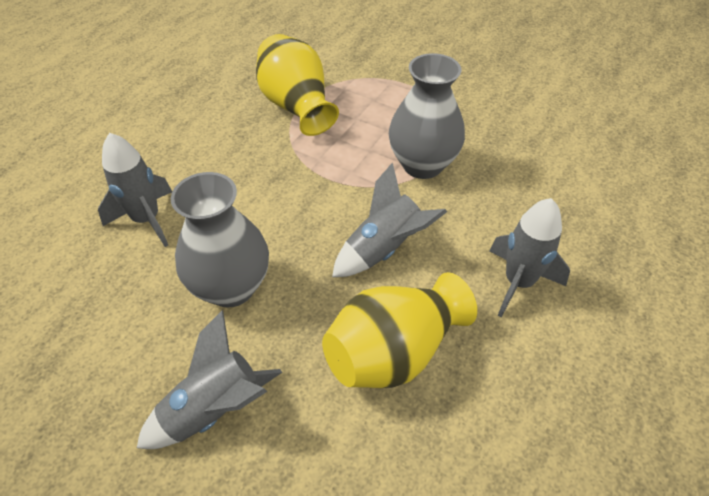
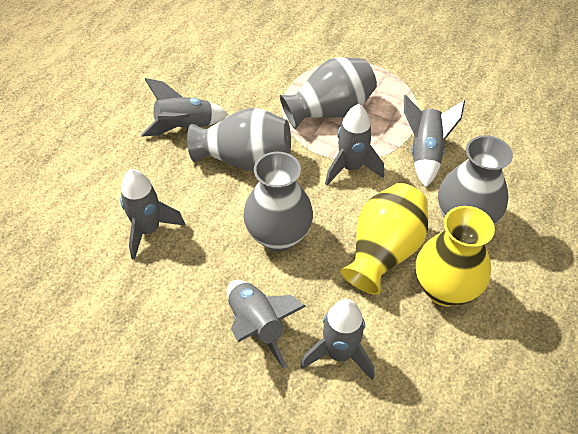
grey rocket: 4 -> 6
grey vase: 2 -> 4

